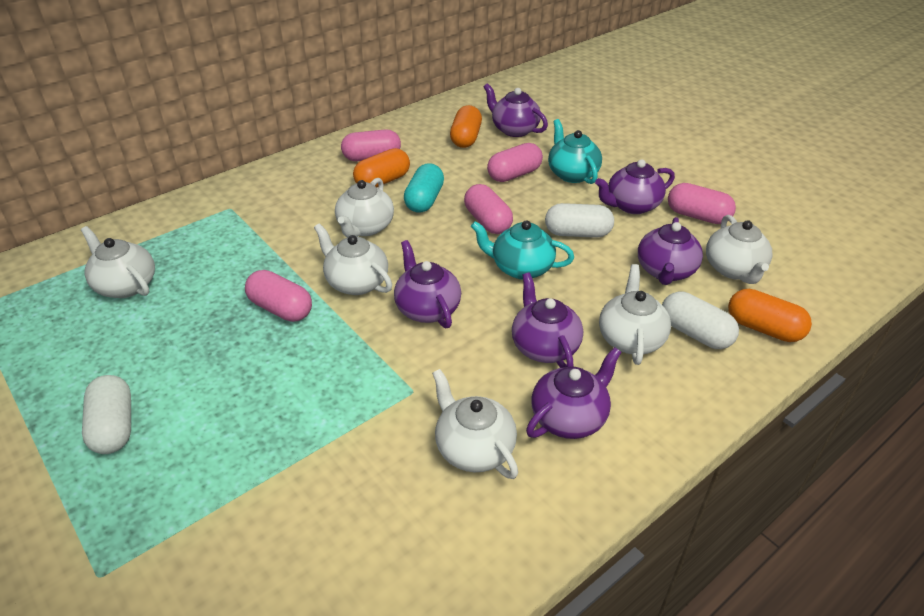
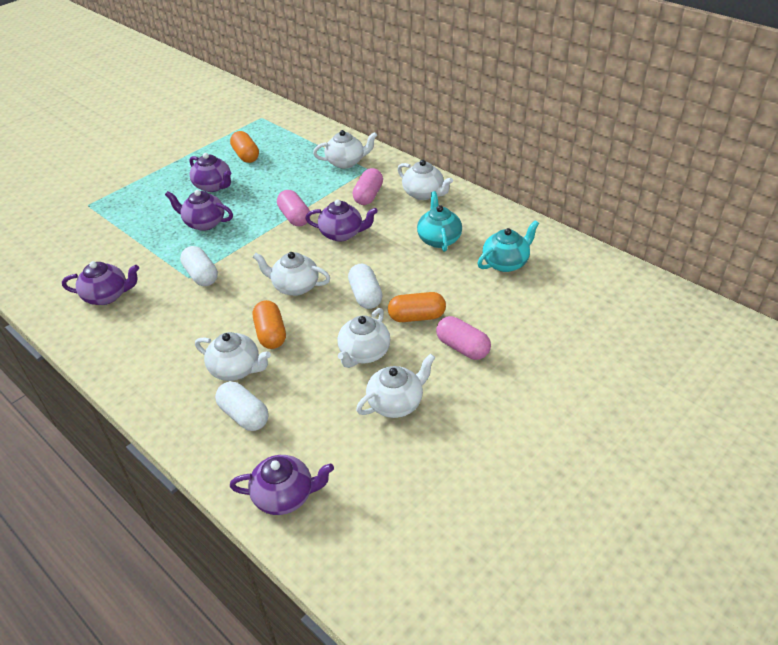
pink capsule: 5 -> 3
purple teapot: 6 -> 5
turquoise capsule: 1 -> 0

